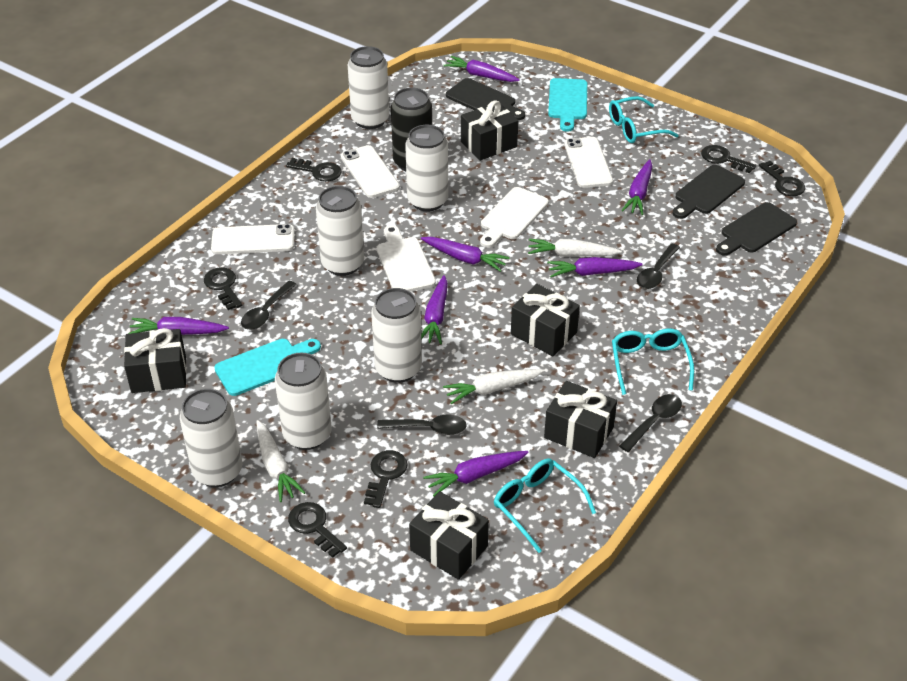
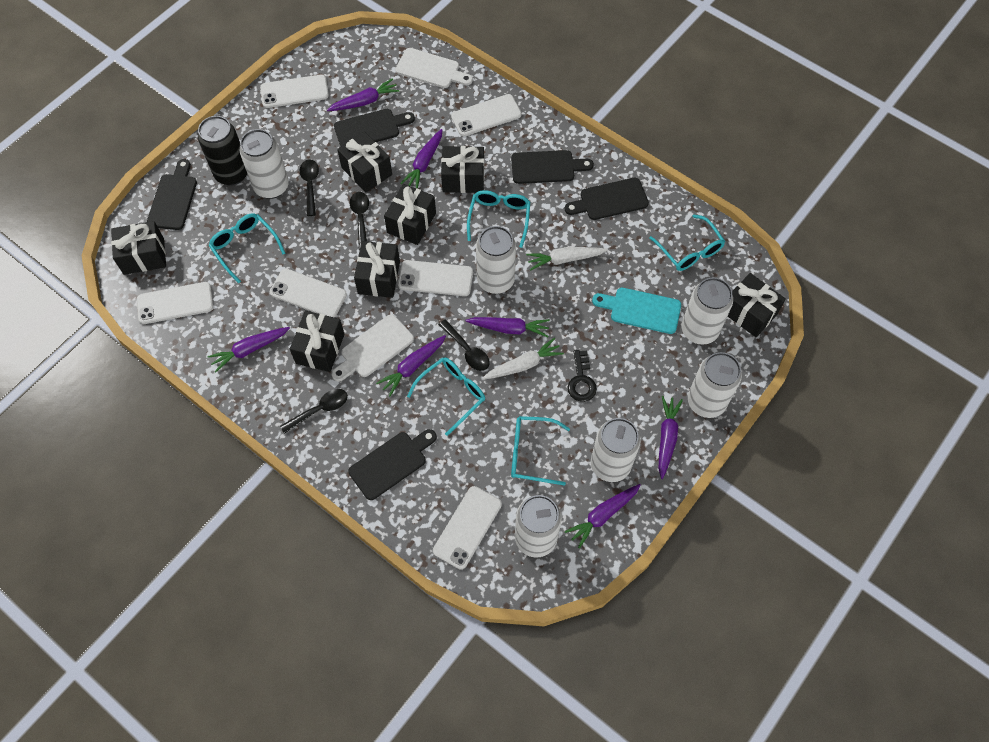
black cutting board: 3 -> 5
black gift: 5 -> 7
black key: 6 -> 1
turquoise cutting board: 2 -> 1
turquoise glasses: 3 -> 5
white carrot: 3 -> 2
white phone: 3 -> 6

